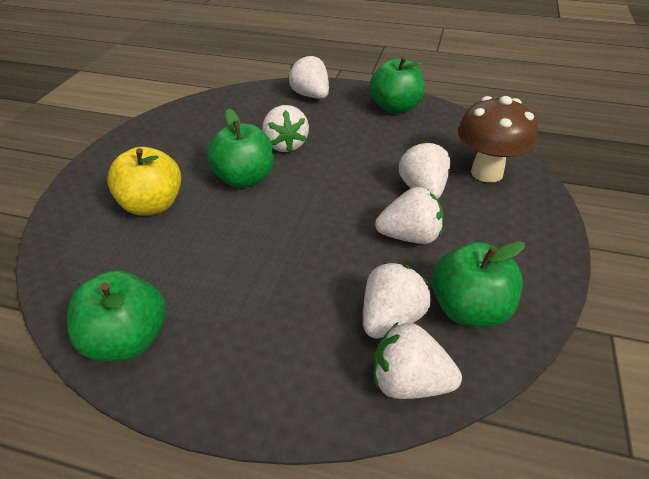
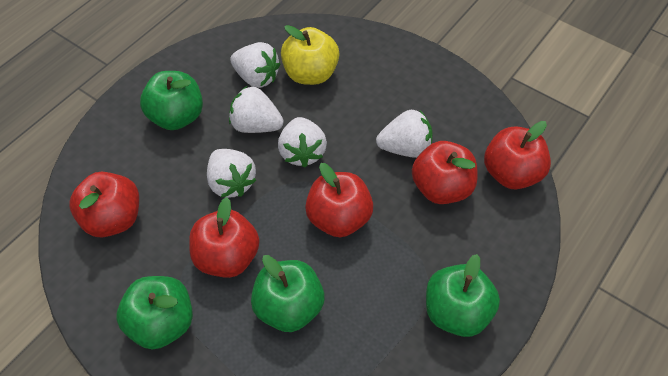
brown mushroom: 1 -> 0
red apple: 0 -> 5
white strawberry: 6 -> 5

